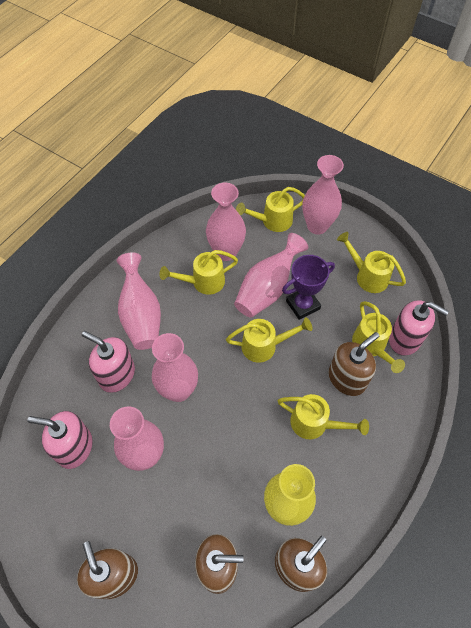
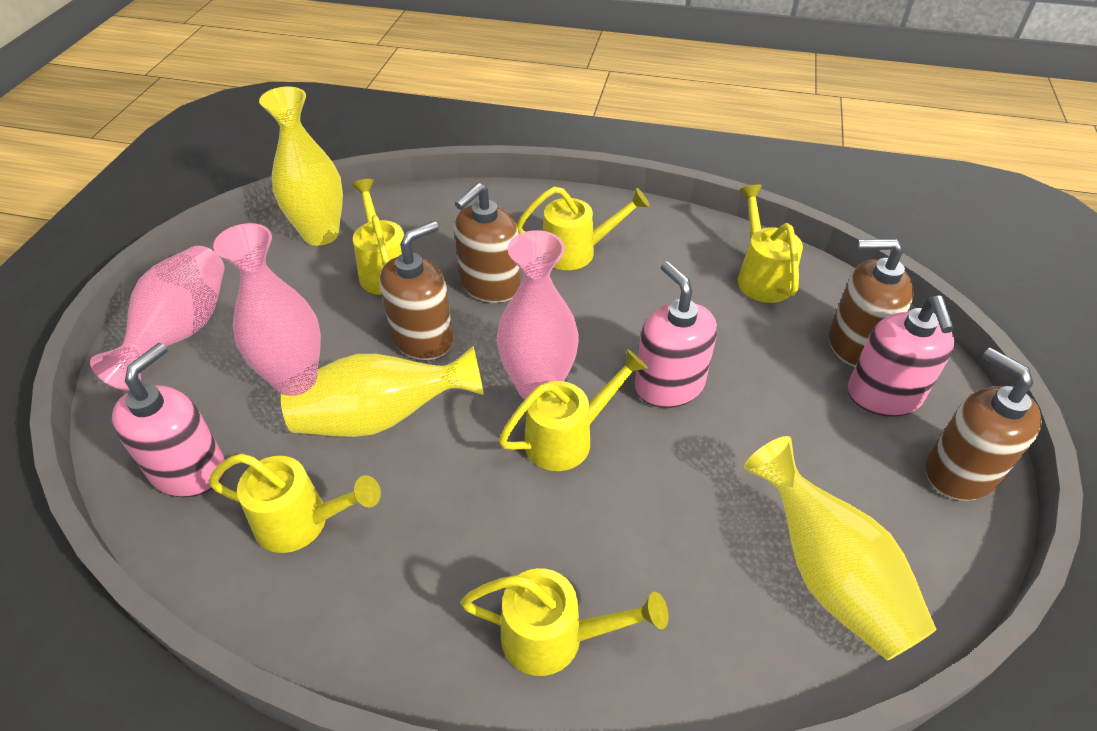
pink vase: 6 -> 3
purple trophy: 1 -> 0
yellow vase: 1 -> 3

